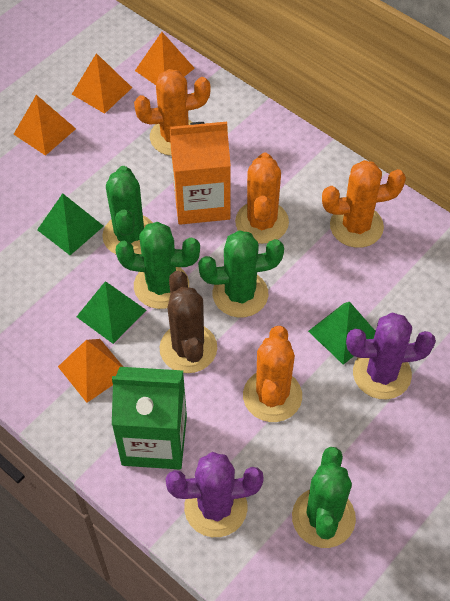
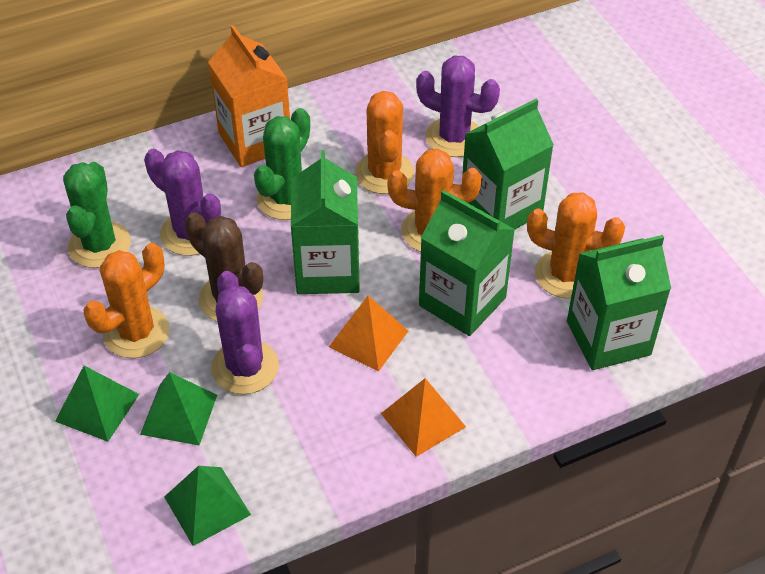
green cactus: 4 -> 2
green carton: 1 -> 4
orange pyramid: 4 -> 2
purple cactus: 2 -> 3

